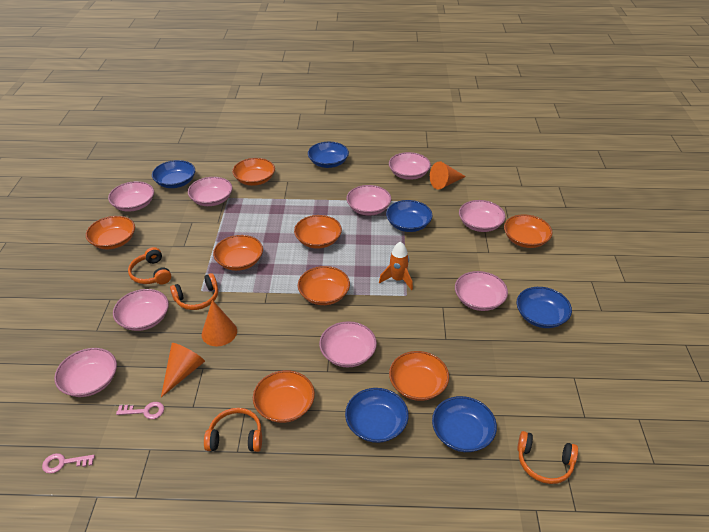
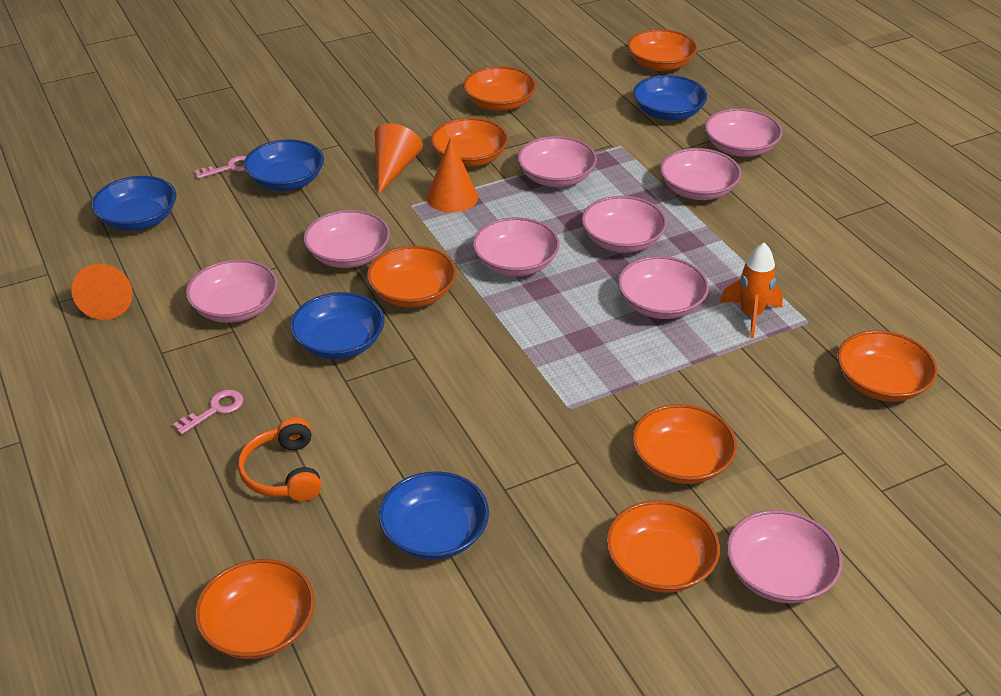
blue bowl: 6 -> 5
orange headphones: 4 -> 1

